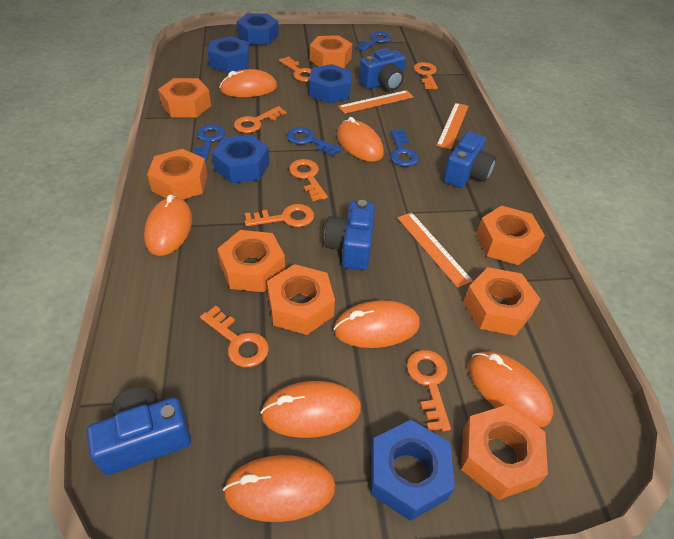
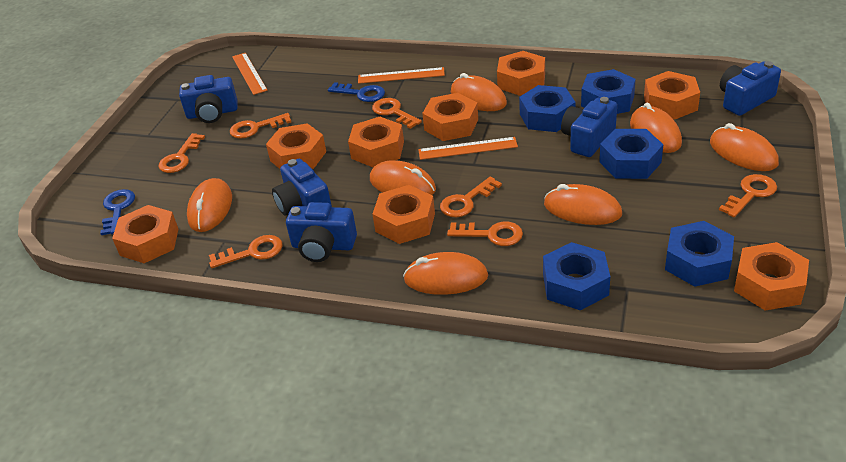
blue camera: 4 -> 5
blue key: 4 -> 2

